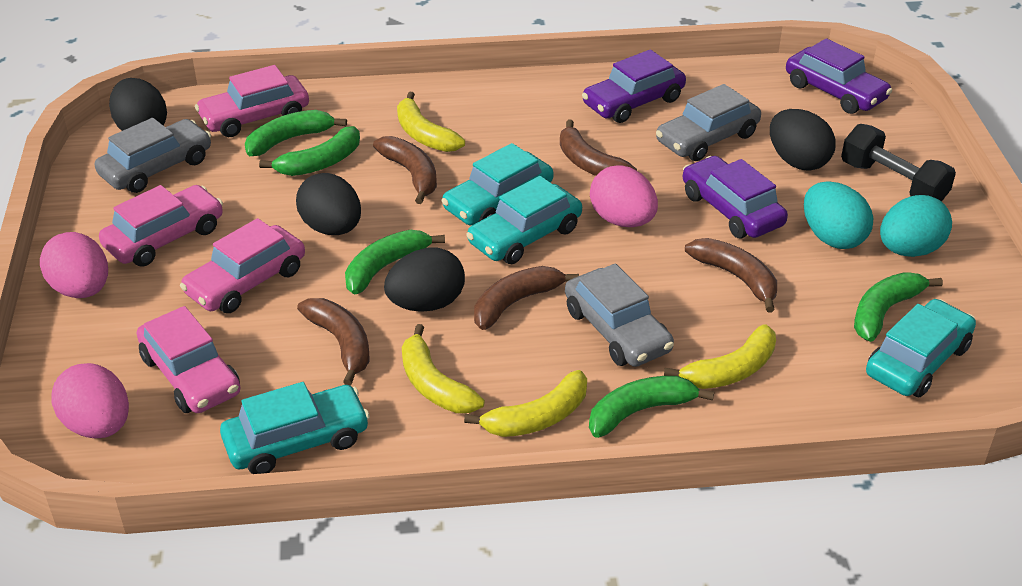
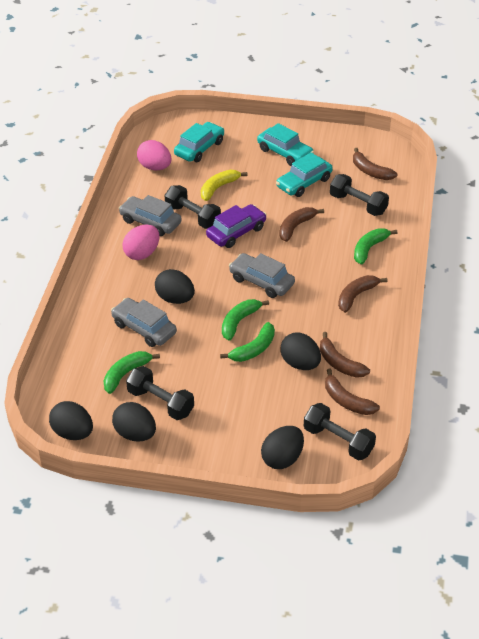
black dumbbell: 1 -> 4
black egg: 4 -> 5
green banana: 5 -> 4
pink car: 4 -> 0
pink egg: 3 -> 2
purple car: 3 -> 1
turquoise car: 4 -> 3
turquoise egg: 2 -> 0
yellow banana: 4 -> 1

